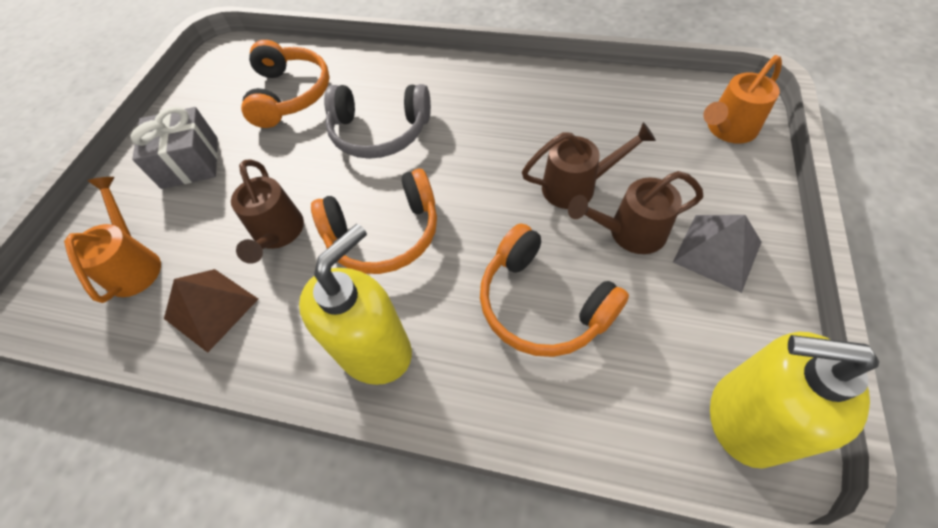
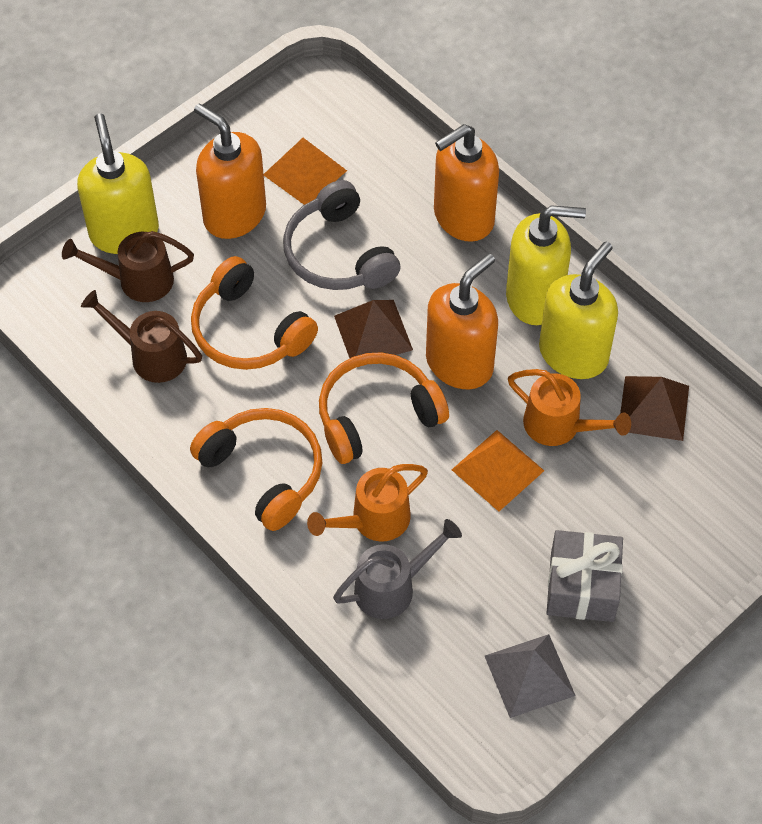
brown pyramid: 1 -> 2
brown watering can: 3 -> 2
grey watering can: 0 -> 1
orange pyramid: 0 -> 2
orange soap dispenser: 0 -> 3
yellow soap dispenser: 2 -> 3

